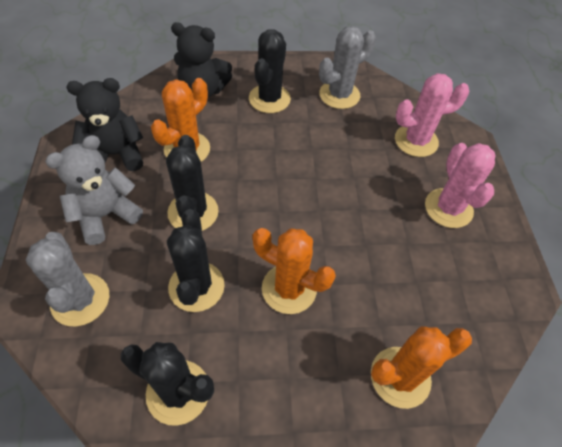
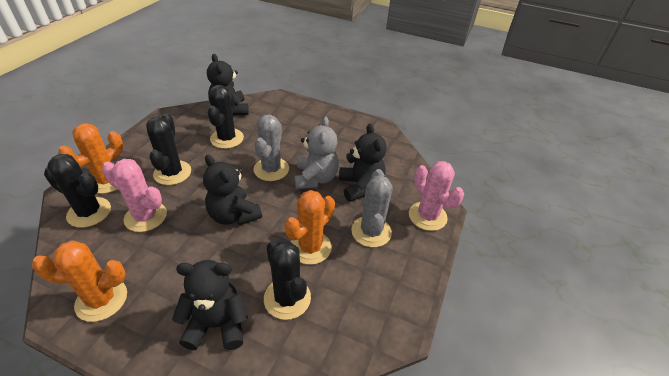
black teddy bear: 2 -> 4

